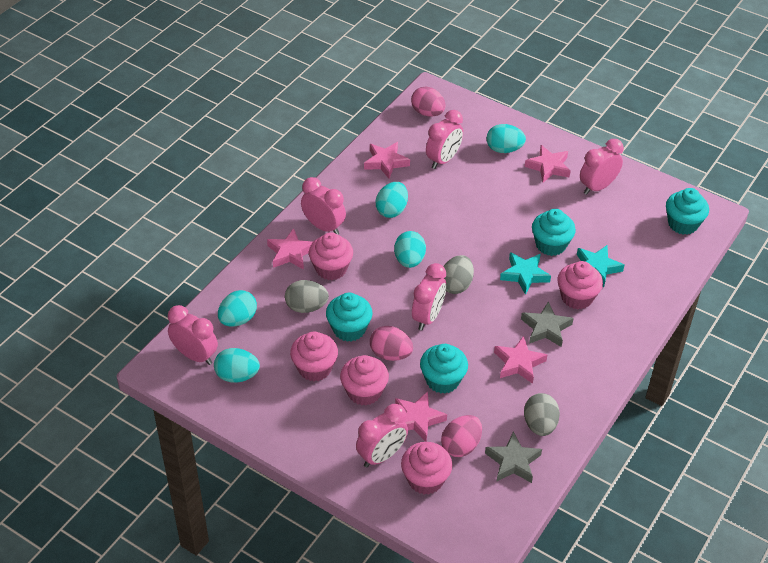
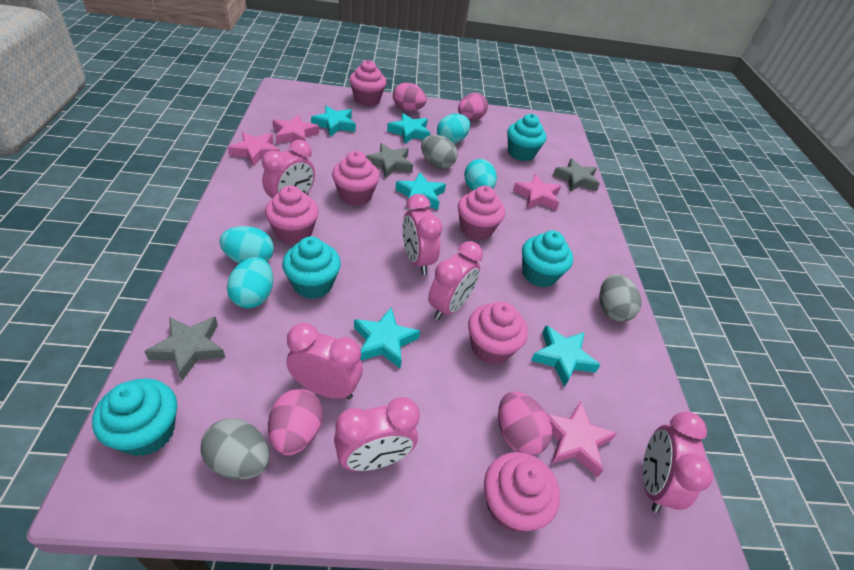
grey star: 2 -> 3
pink cupcake: 5 -> 6
pink egg: 3 -> 4
pink star: 5 -> 4
turquoise egg: 5 -> 4
turquoise star: 2 -> 5

